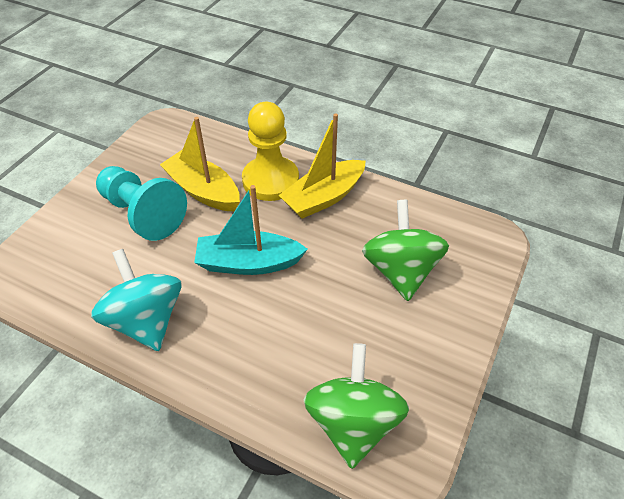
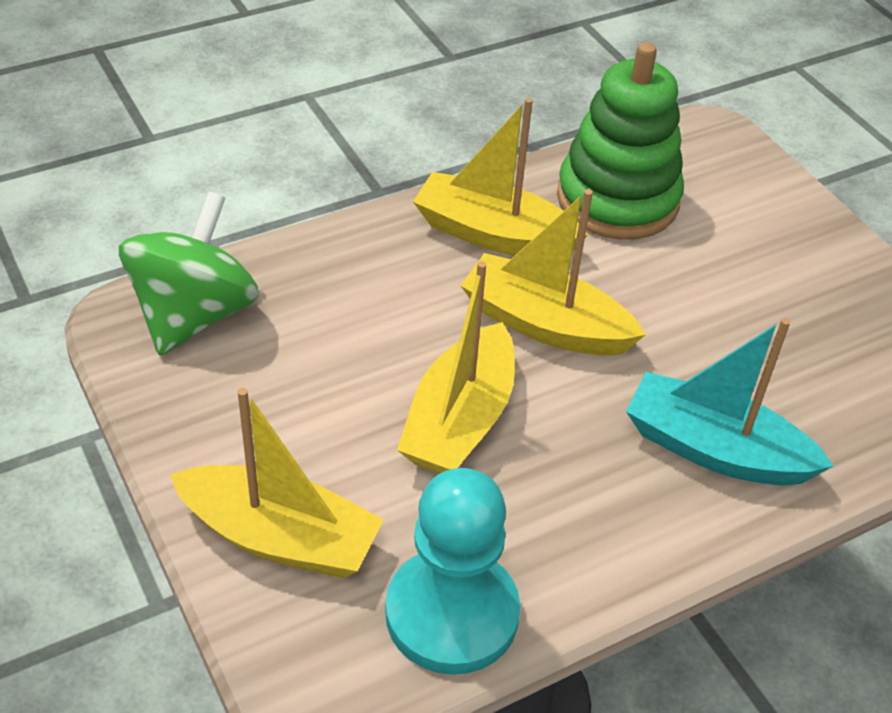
green spinning top: 2 -> 1
green stacking toy: 0 -> 1
turquoise spinning top: 1 -> 0
yellow boat: 2 -> 4
yellow pawn: 1 -> 0

